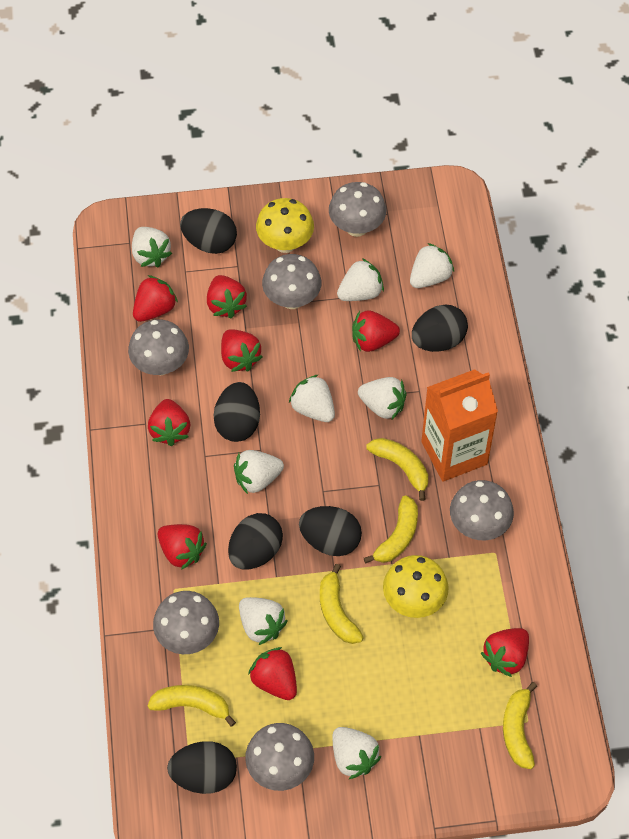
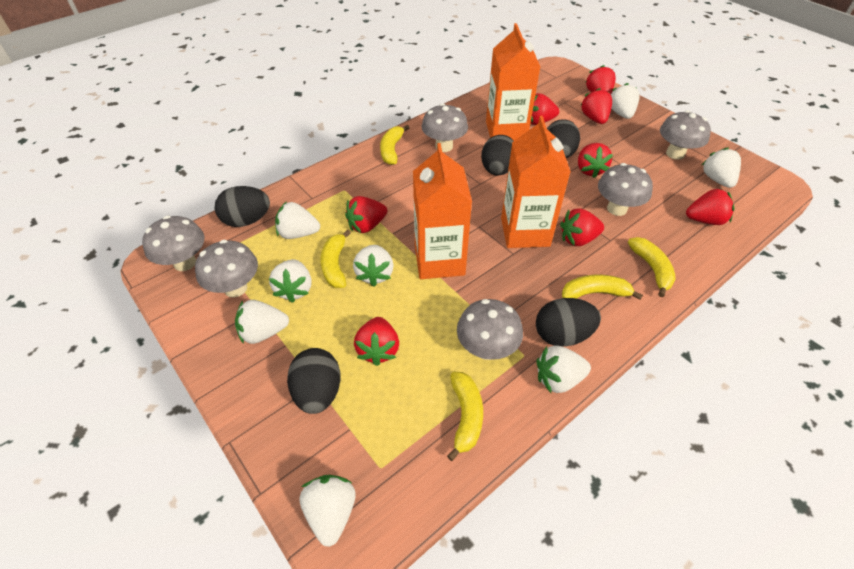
black egg: 6 -> 5
orange carton: 1 -> 3
yellow mushroom: 2 -> 0

